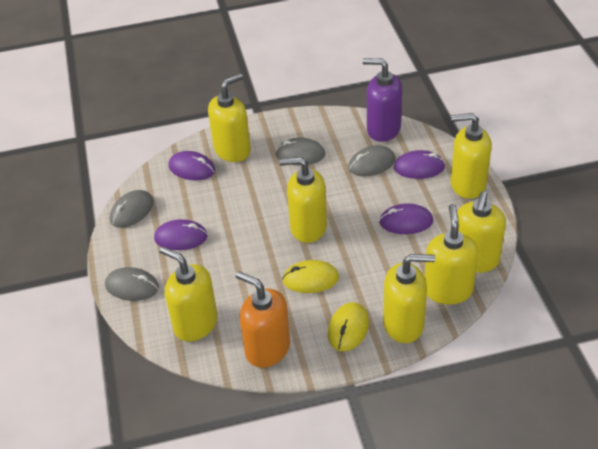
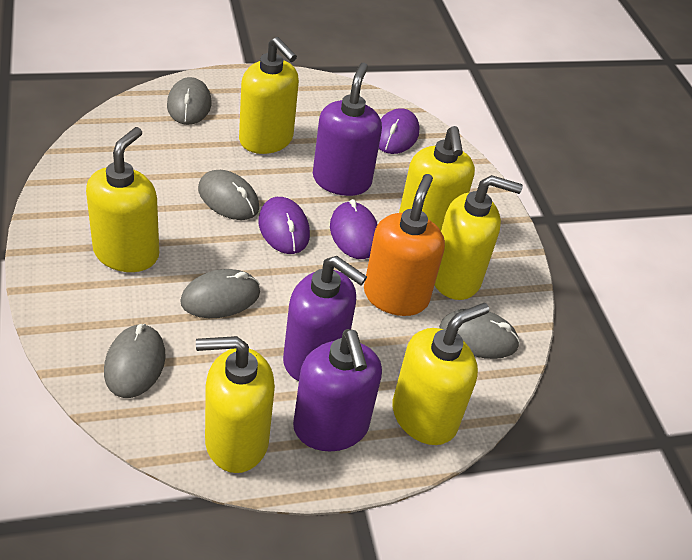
grey mouse: 4 -> 5
purple mouse: 4 -> 3
purple soap dispenser: 1 -> 3
yellow mouse: 2 -> 0
yellow soap dispenser: 7 -> 6

